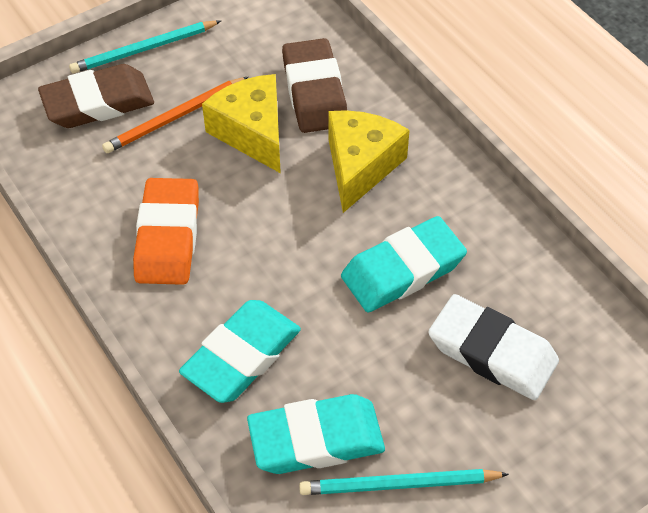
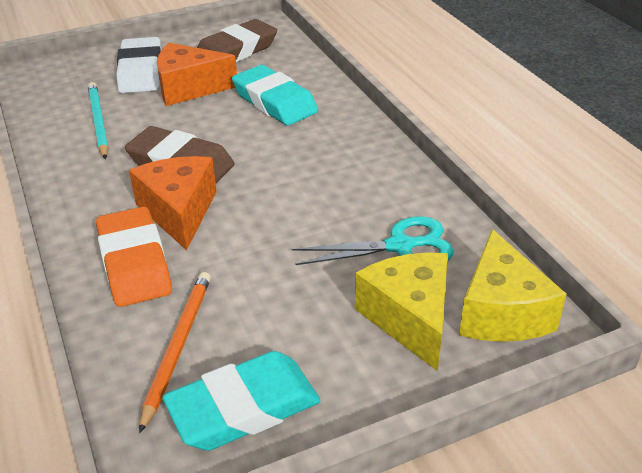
orange cheese: 0 -> 2
turquoise eraser: 3 -> 2
turquoise pencil: 2 -> 1
turquoise scissors: 0 -> 1

